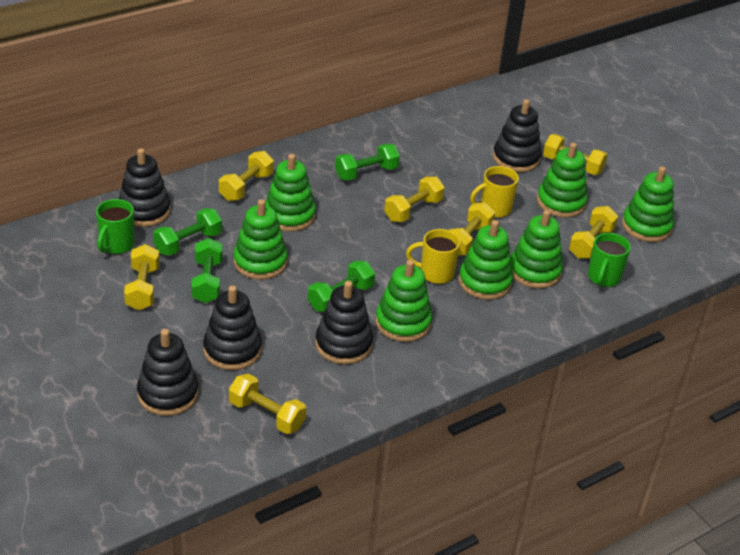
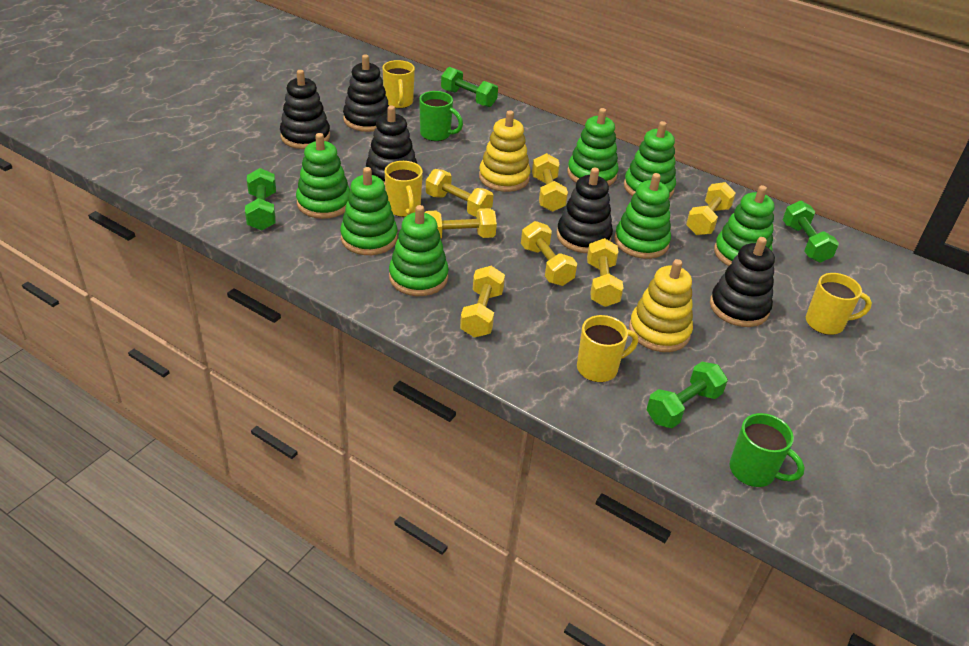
yellow mug: 2 -> 4
yellow stacking toy: 0 -> 2

